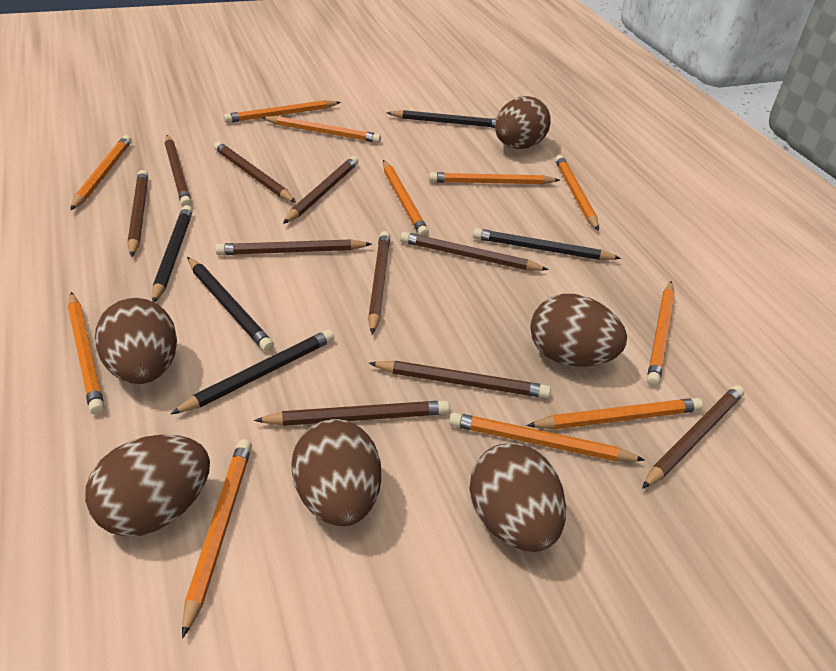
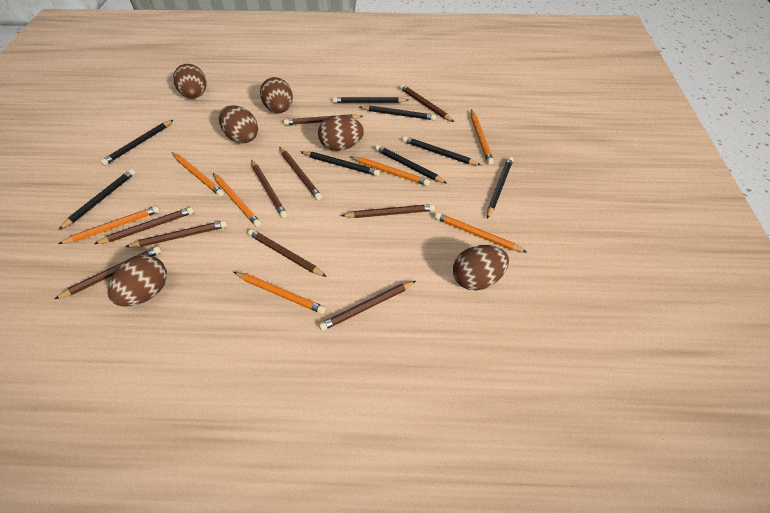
black pencil: 5 -> 8
orange pencil: 11 -> 7

